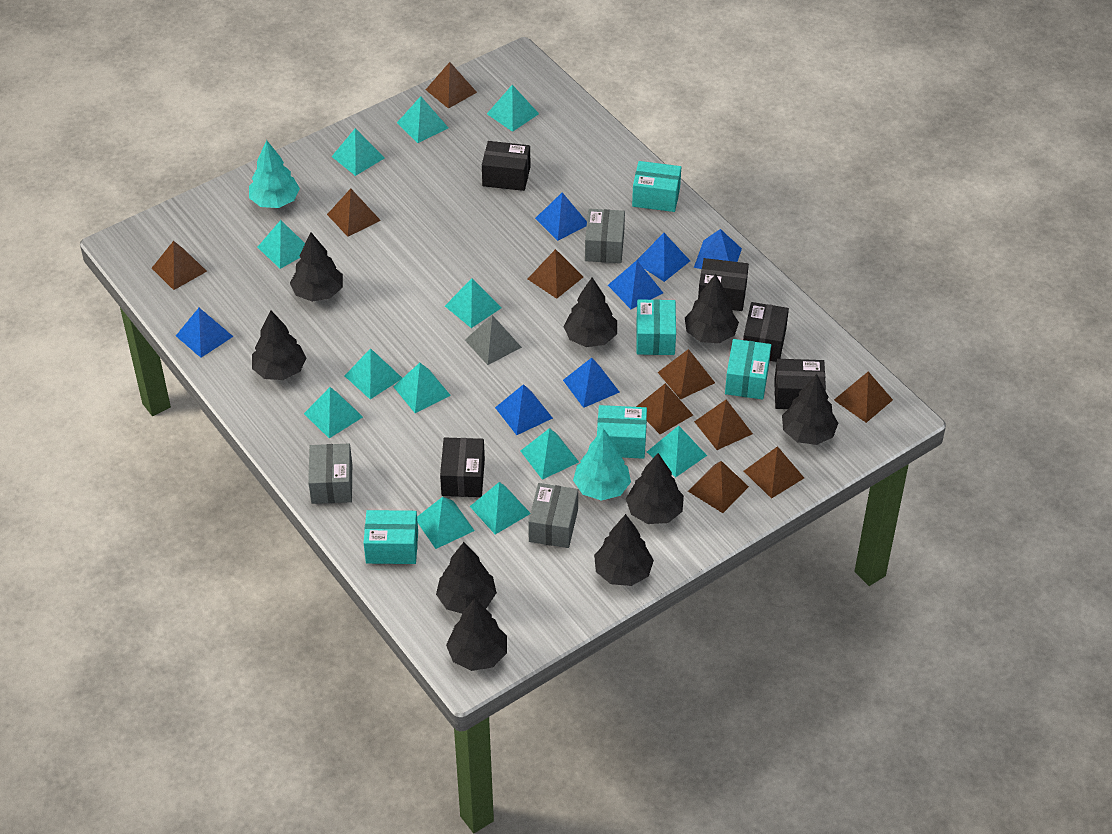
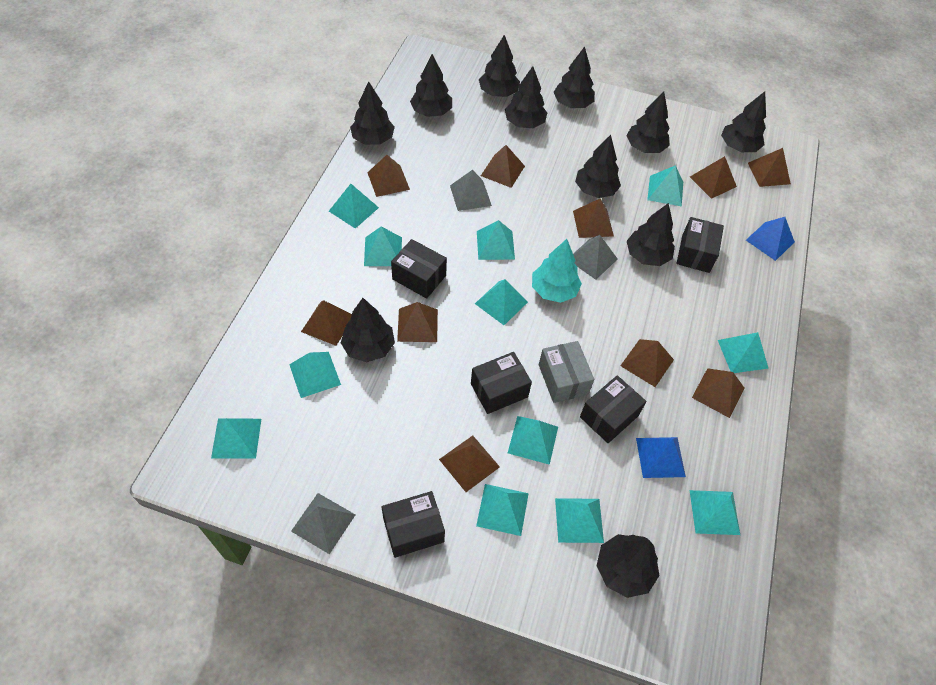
black tree: 9 -> 11
blue pyramid: 7 -> 2
grey box: 3 -> 1
grey pyramid: 1 -> 3
turquoise box: 5 -> 0
turquoise tree: 2 -> 1

